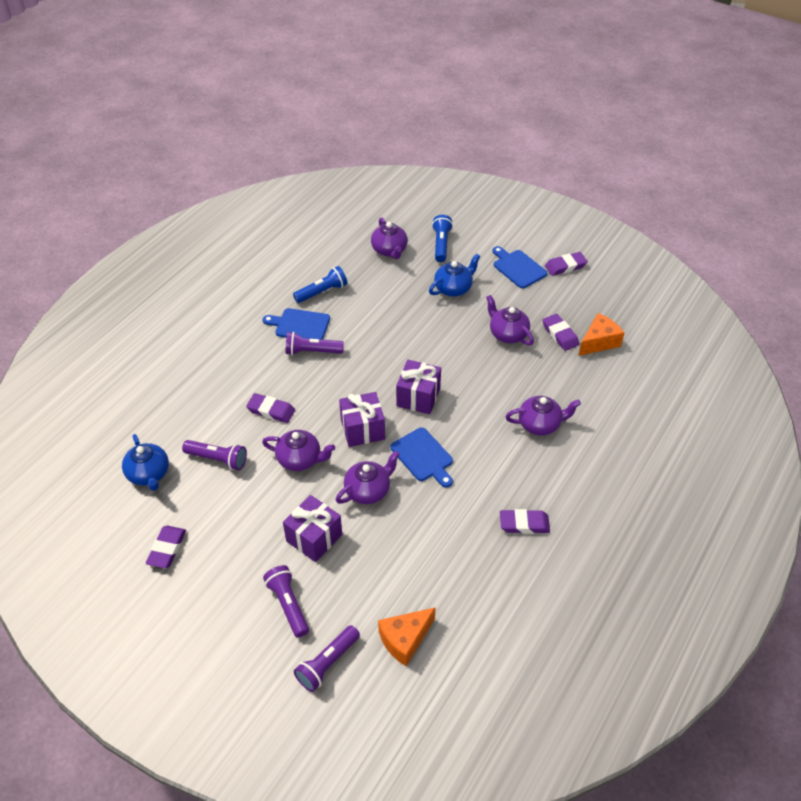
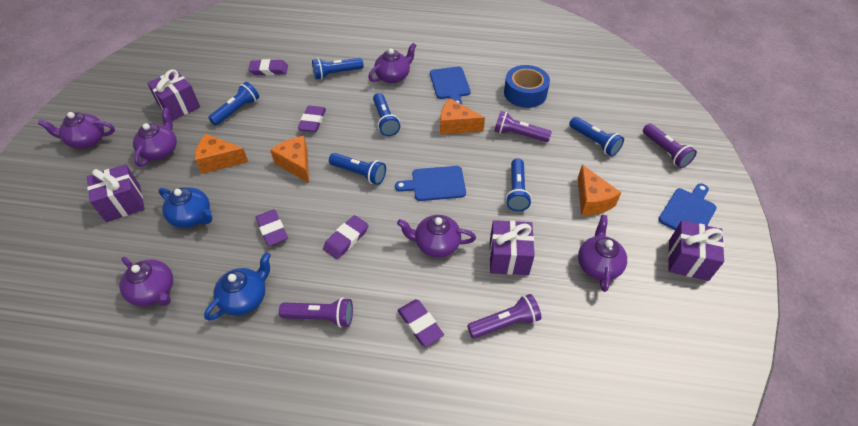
blue flashlight: 2 -> 6
blue tape: 0 -> 1
orange cheese: 2 -> 4
purple gift: 3 -> 4
purple teapot: 5 -> 6

